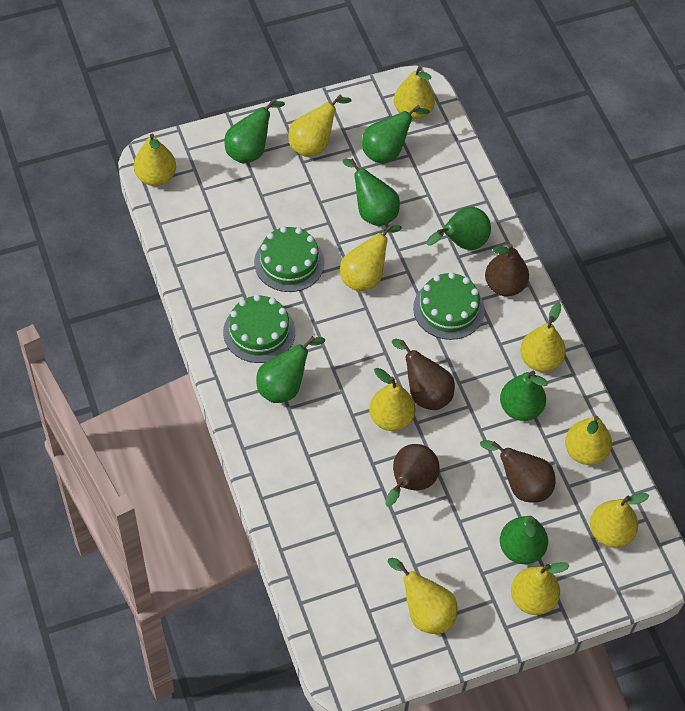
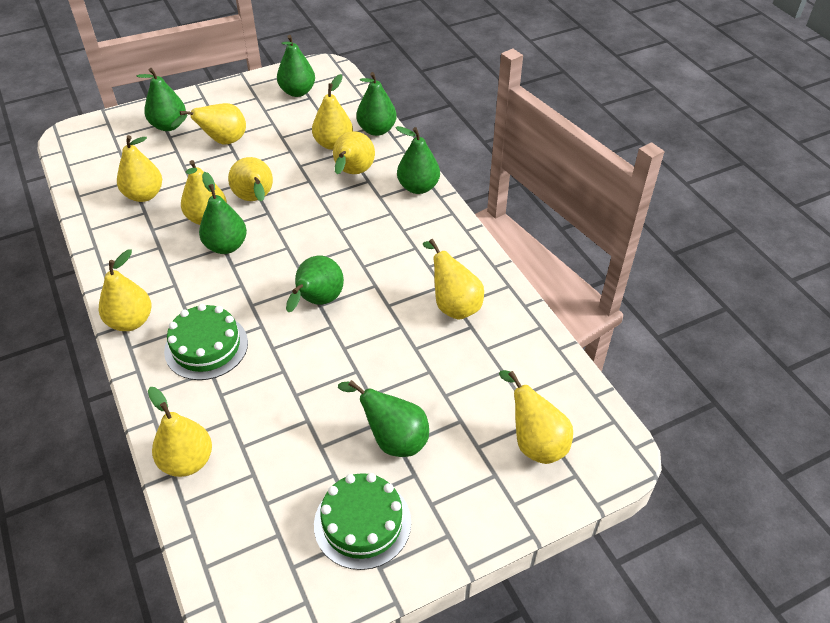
brown pear: 4 -> 0
green cake: 3 -> 2

